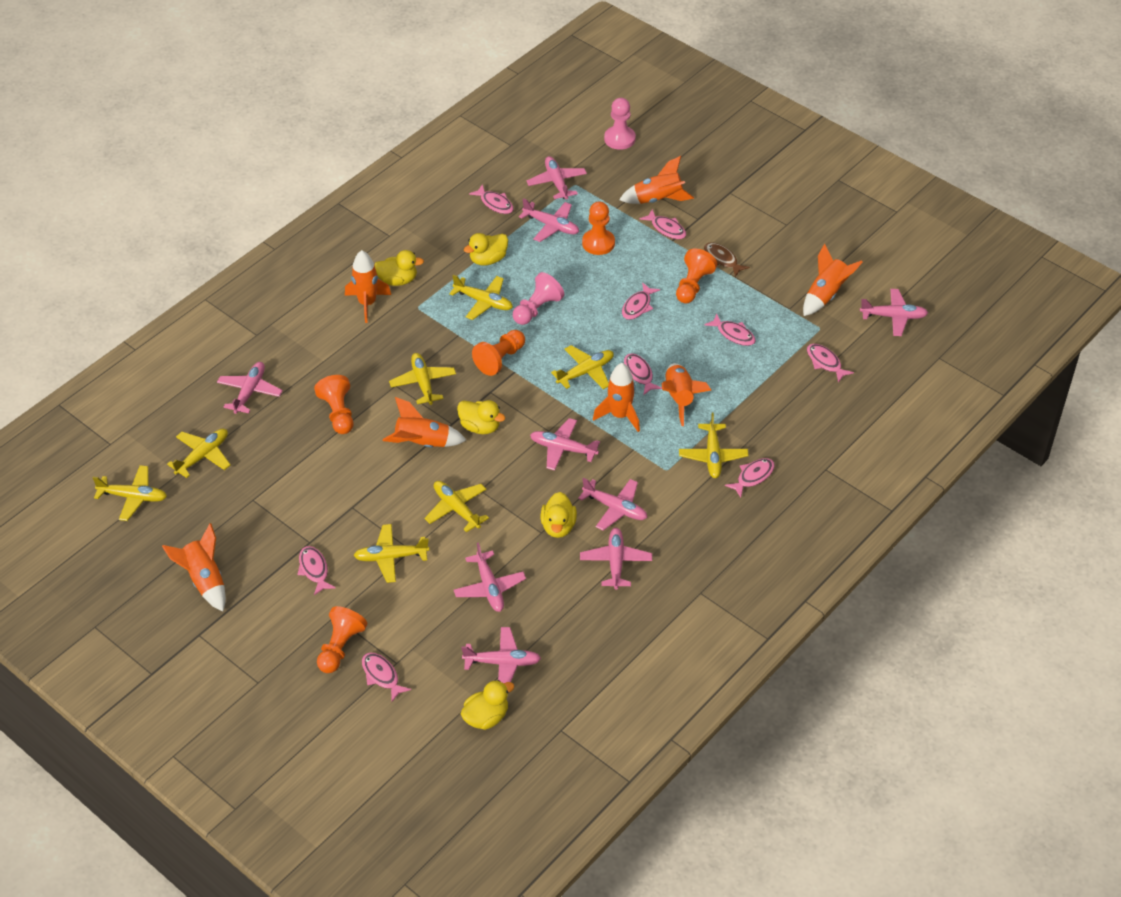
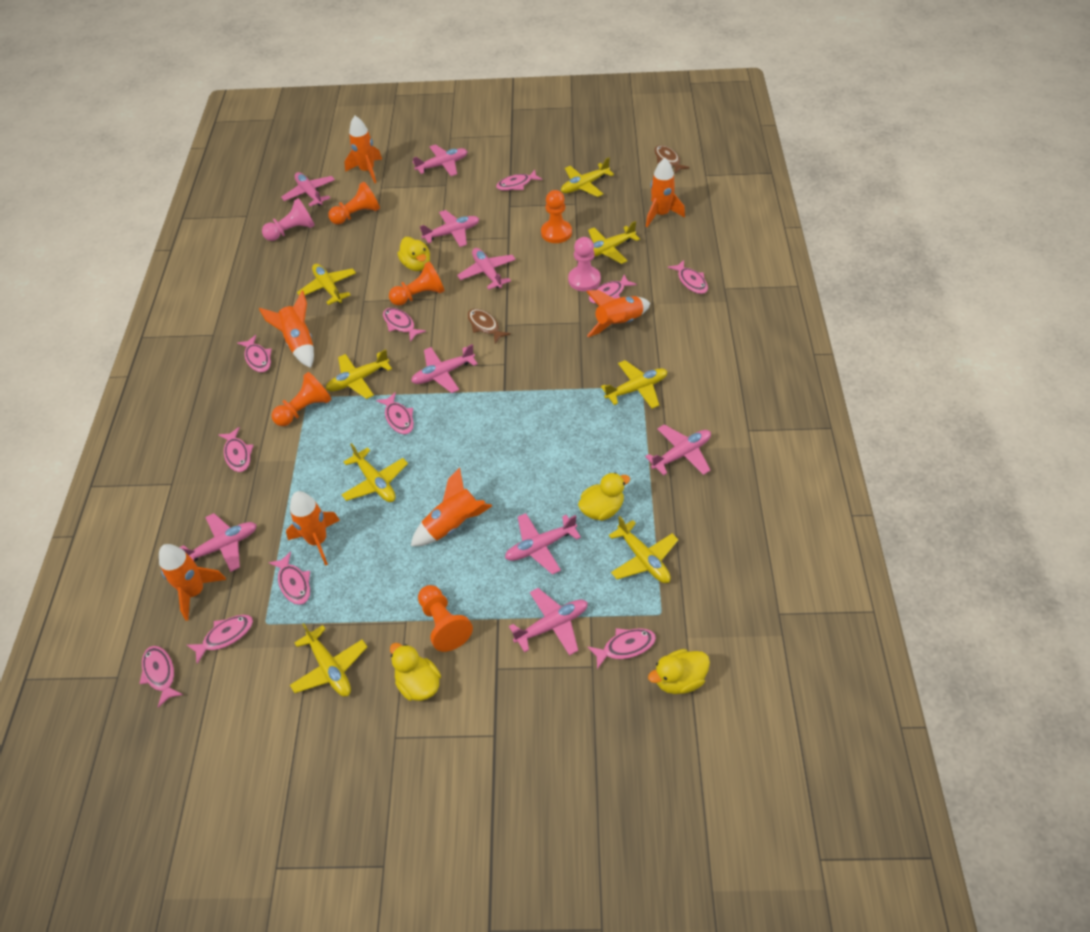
brown fish: 1 -> 2
pink fish: 9 -> 11
yellow duck: 5 -> 4

